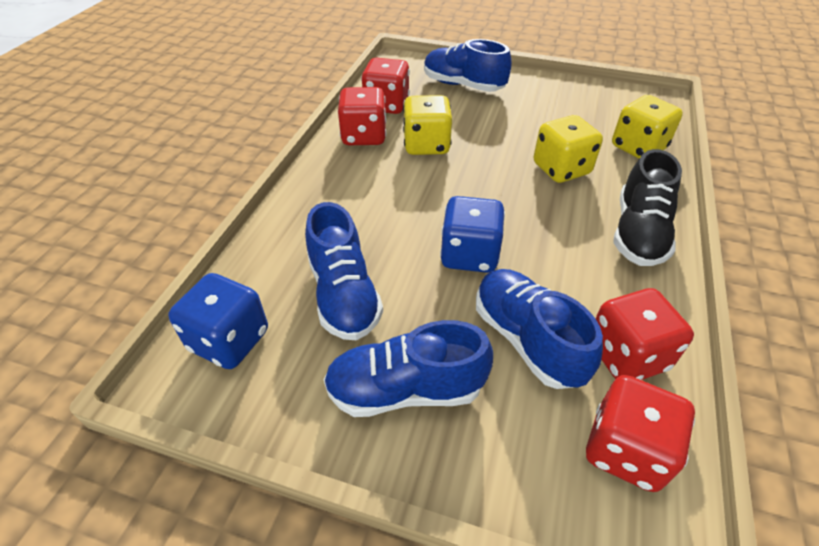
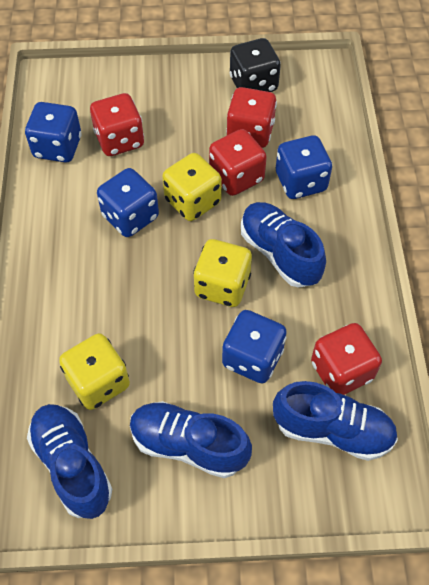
black dice: 0 -> 1
black shoe: 1 -> 0
blue dice: 2 -> 4

